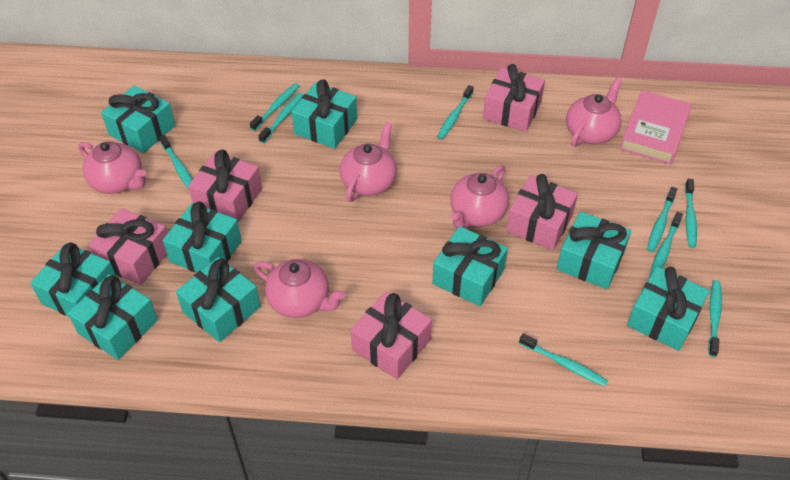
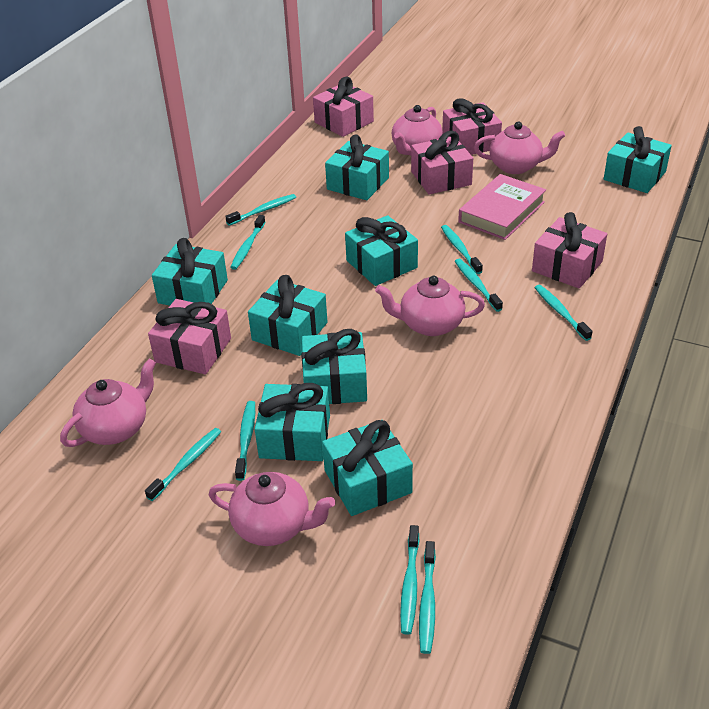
turquoise gift: 9 -> 8

